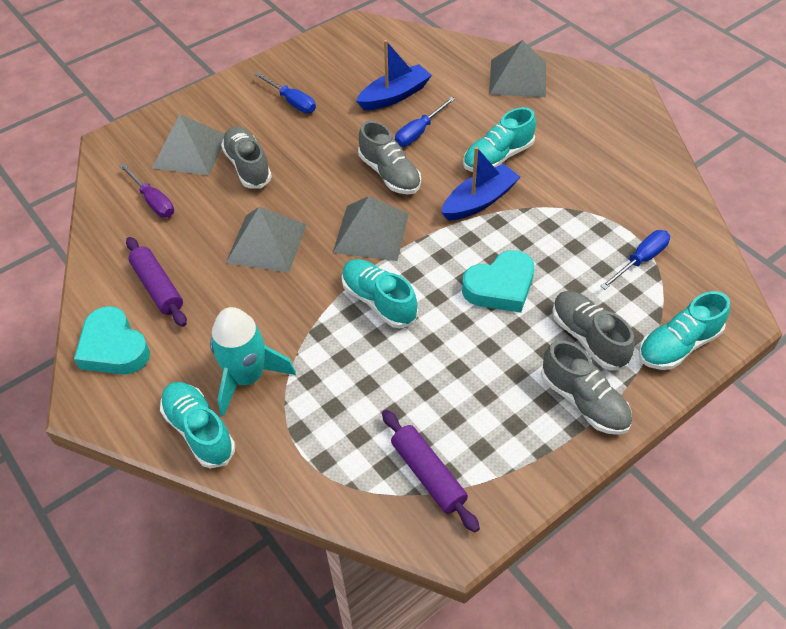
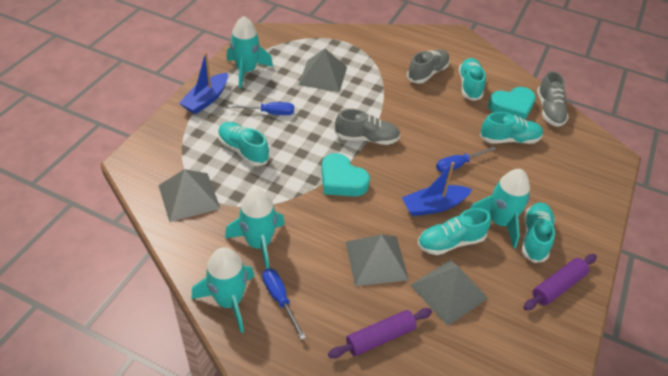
grey shoe: 4 -> 3
purple screwdriver: 1 -> 0
turquoise rocket: 1 -> 4
turquoise shoe: 4 -> 5

